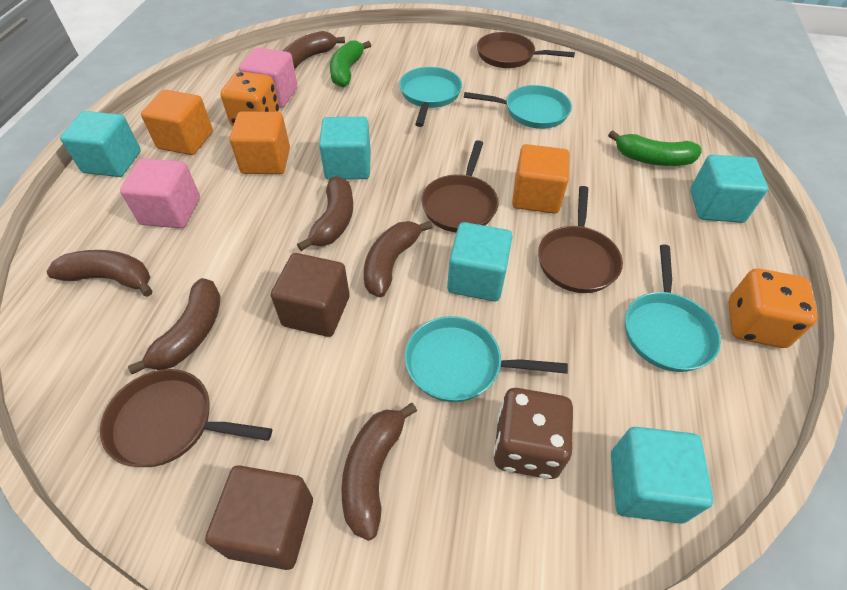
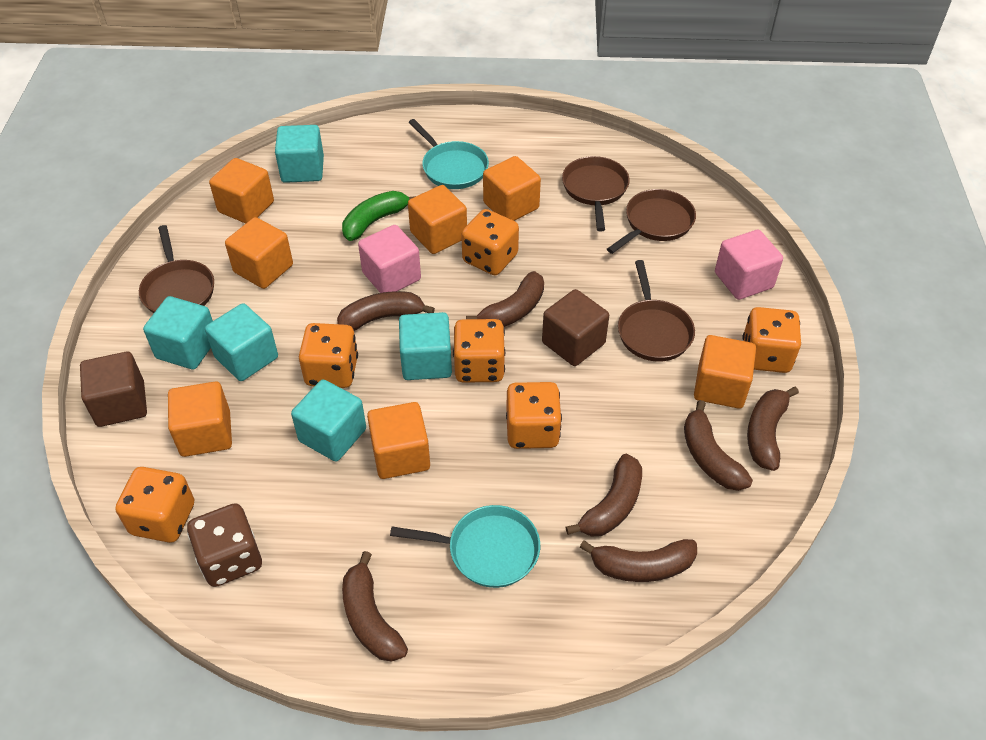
brown banana: 6 -> 7
green banana: 2 -> 1
orange cube: 3 -> 7
orange dice: 2 -> 6
turquoise pan: 4 -> 2

